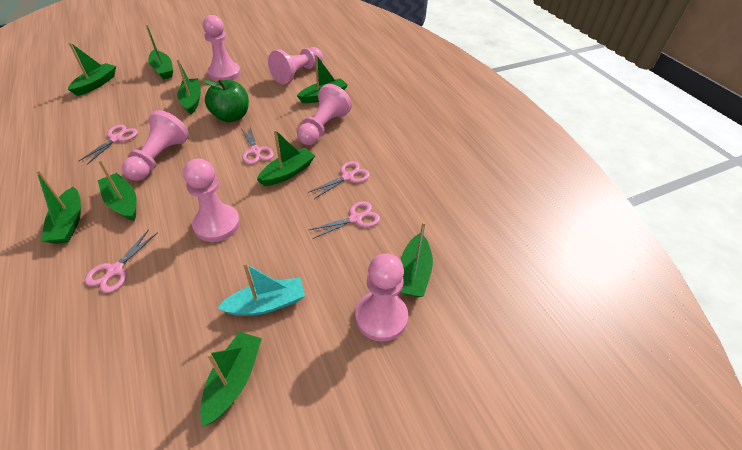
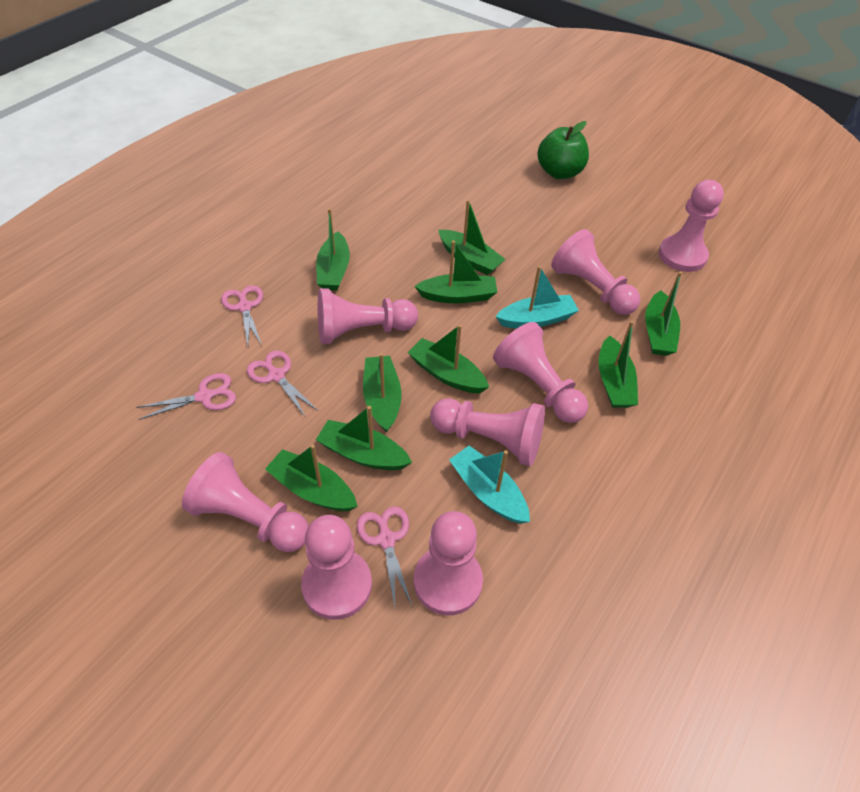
pink pawn: 6 -> 8
pink scissors: 5 -> 4
turquoise boat: 1 -> 2

